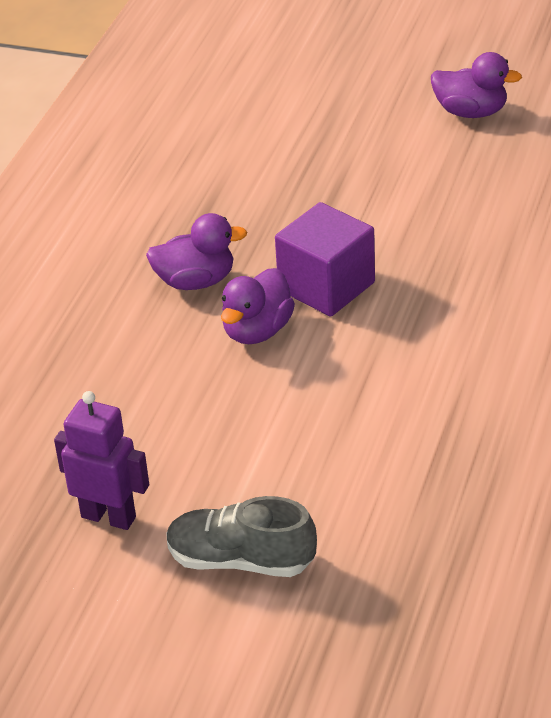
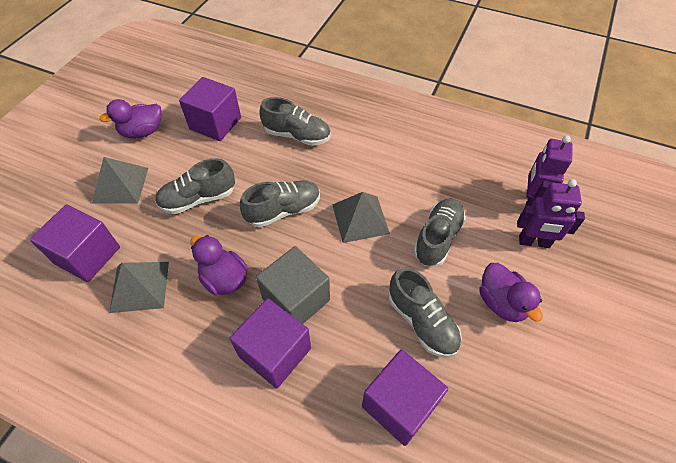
grey cube: 0 -> 1
grey pyramid: 0 -> 3
grey shoe: 1 -> 5
purple cube: 1 -> 4
purple robot: 1 -> 2

